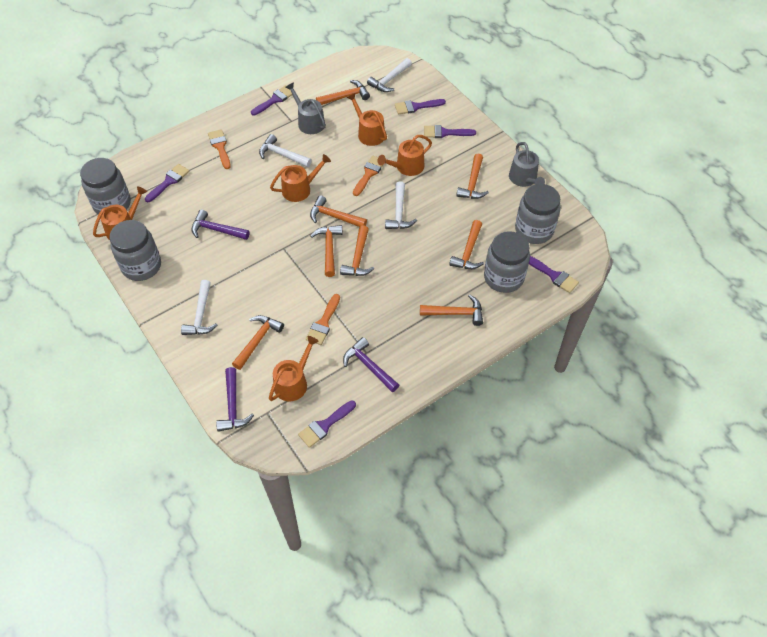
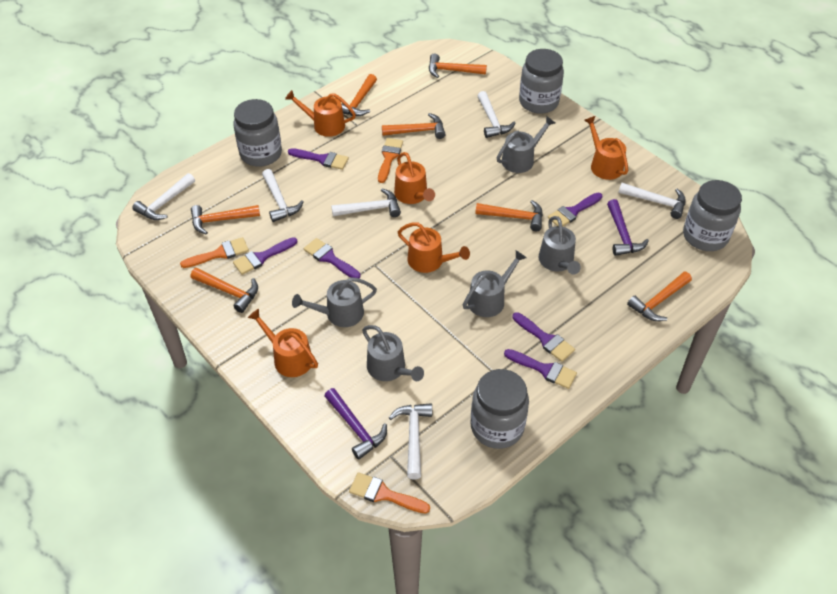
grey watering can: 2 -> 5
orange hammer: 8 -> 7
purple hammer: 3 -> 2
white hammer: 4 -> 6

